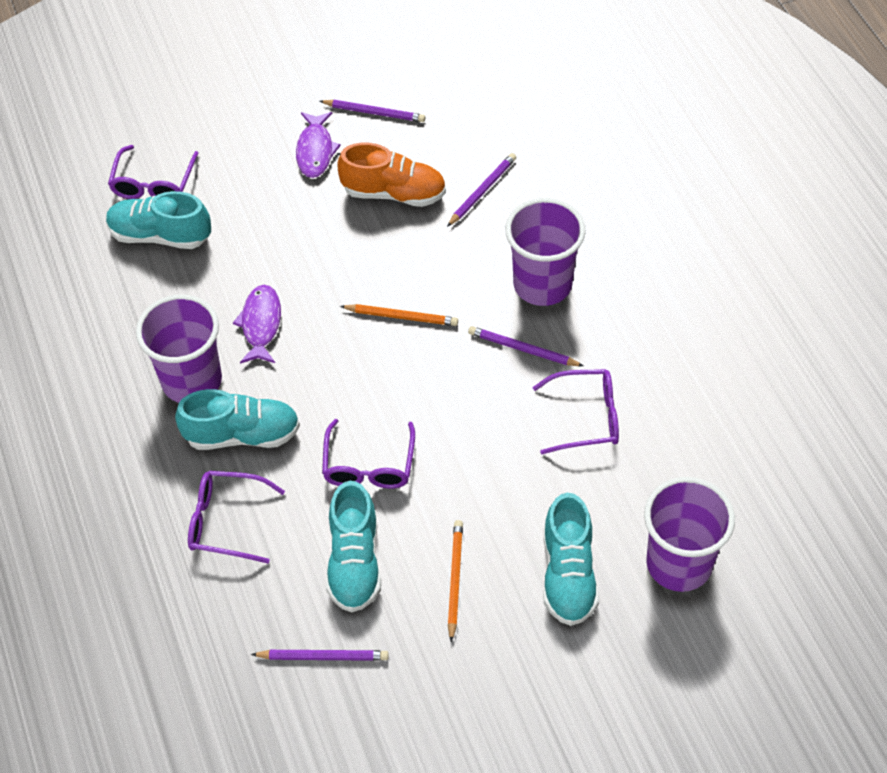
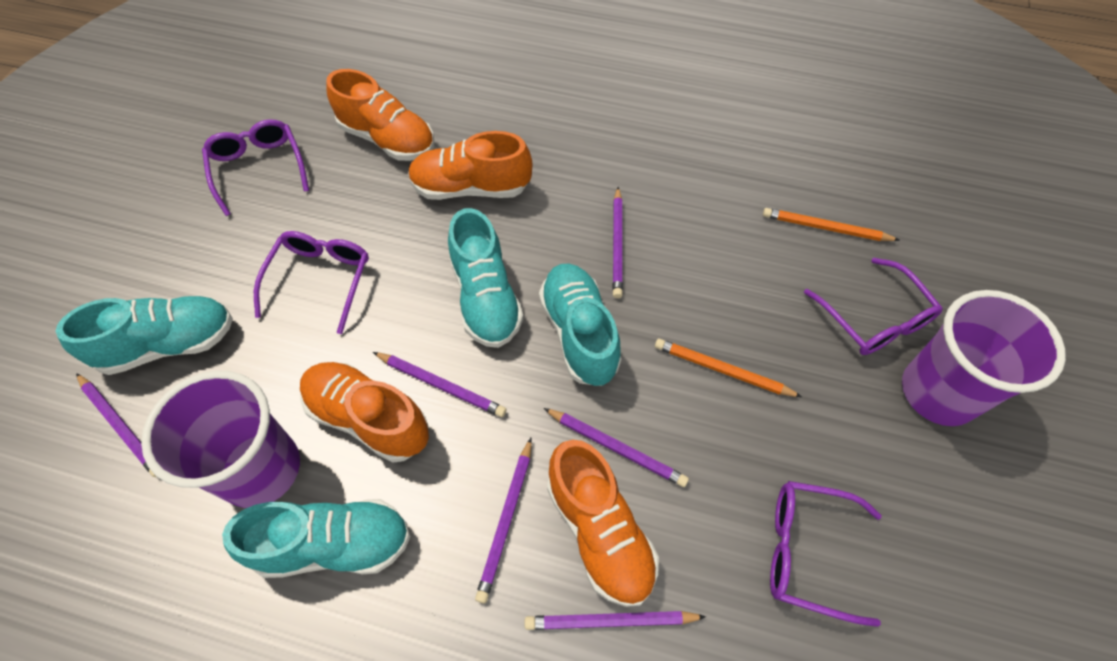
orange shoe: 1 -> 4
purple cup: 3 -> 2
purple fish: 2 -> 0
purple pencil: 4 -> 6

